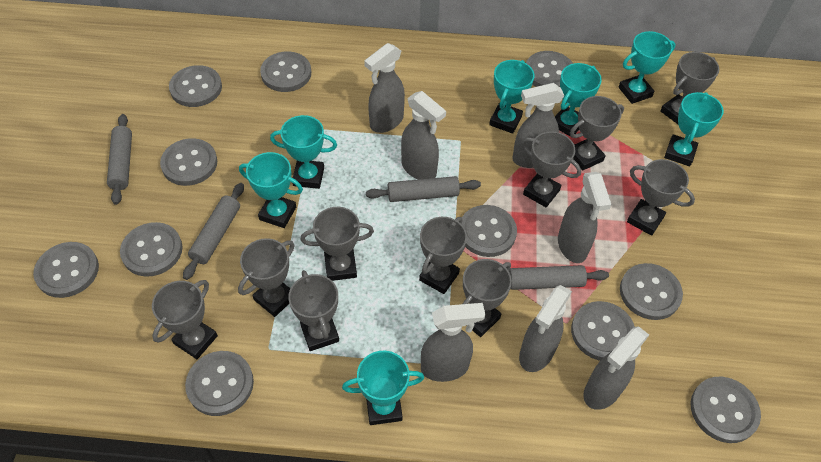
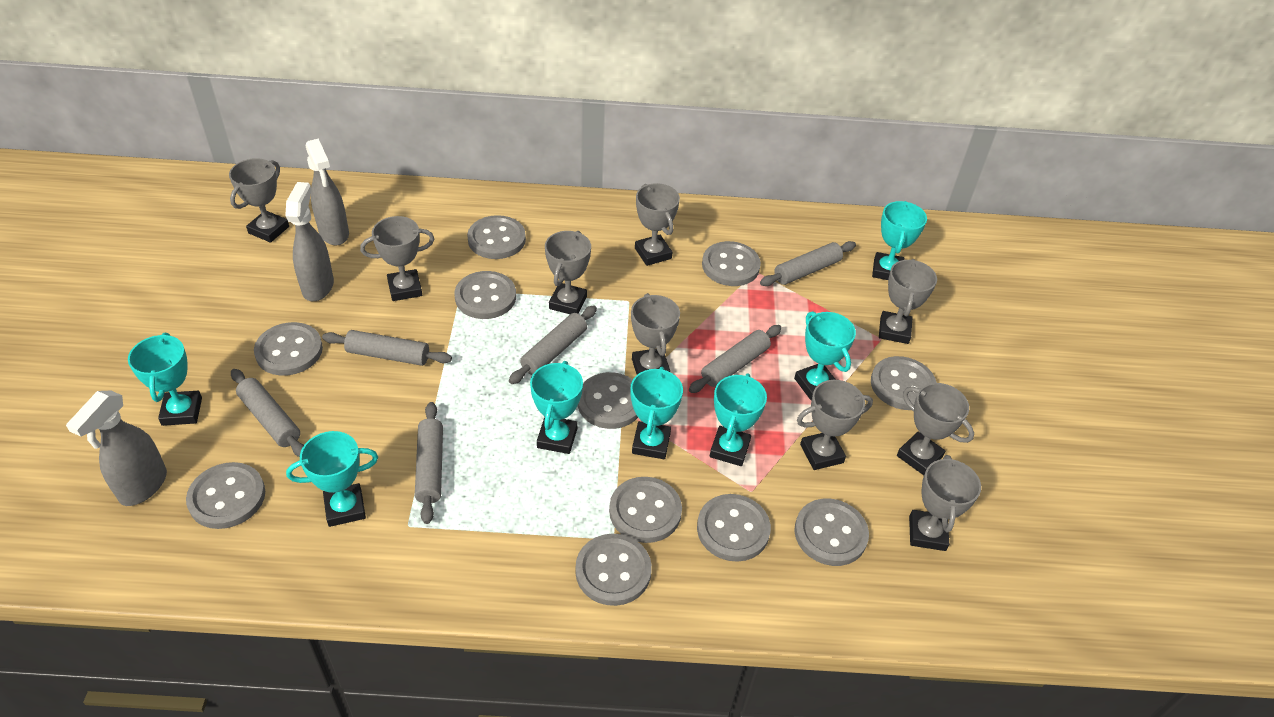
grey rolling pin: 4 -> 6
grey spray bottle: 7 -> 3
grey trophy: 10 -> 9

